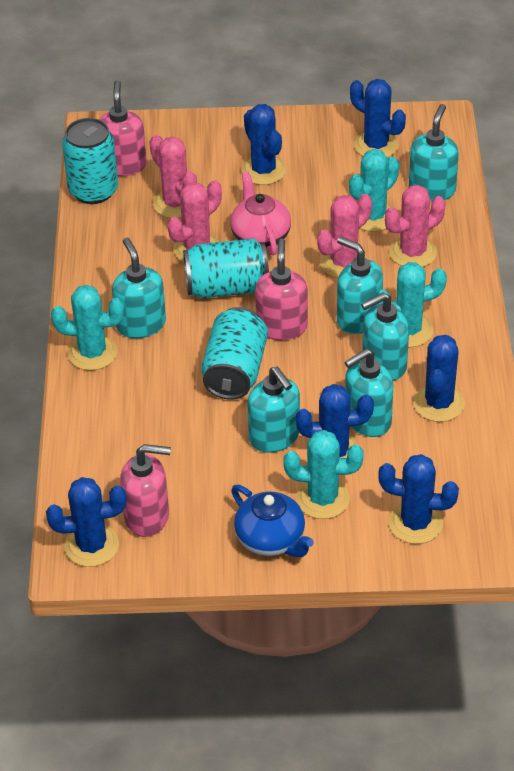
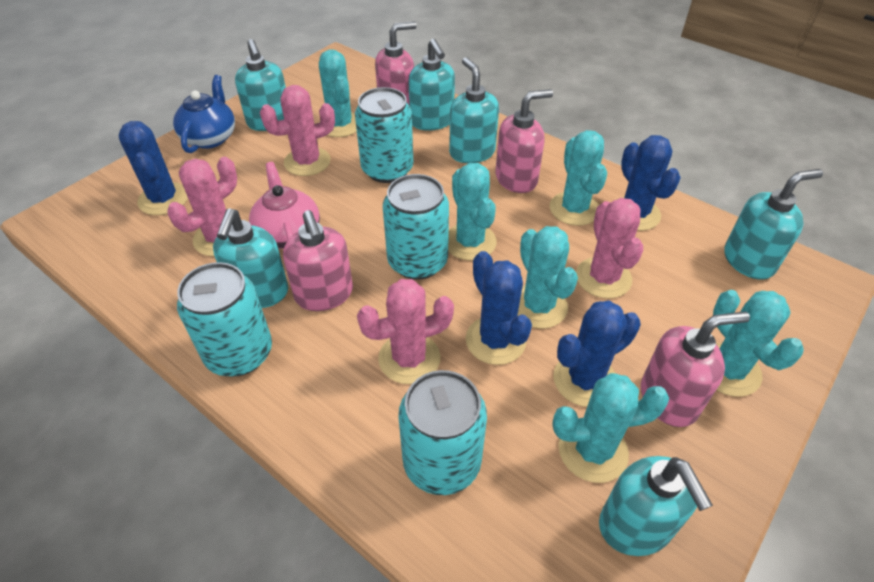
blue cactus: 6 -> 4
pink soap dispenser: 3 -> 4
turquoise cactus: 4 -> 6
turquoise can: 3 -> 4

